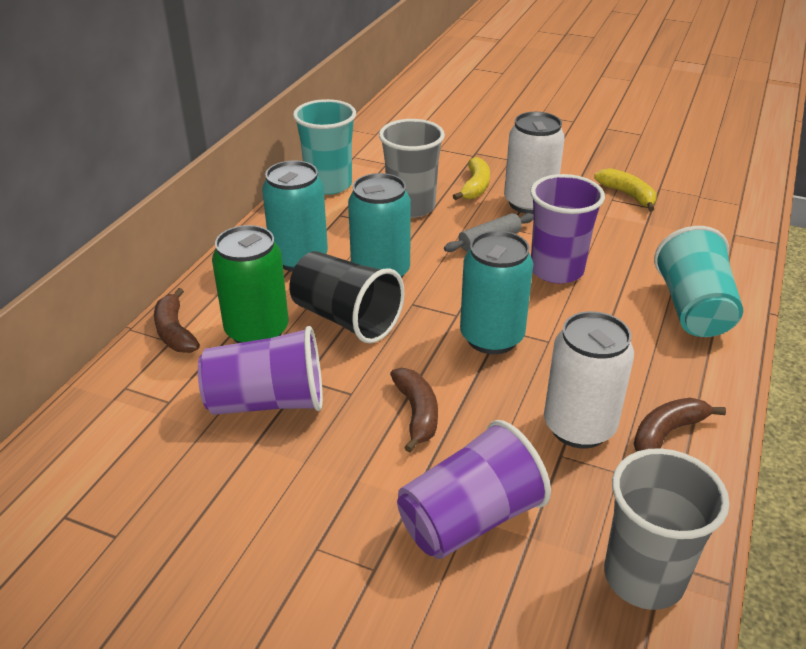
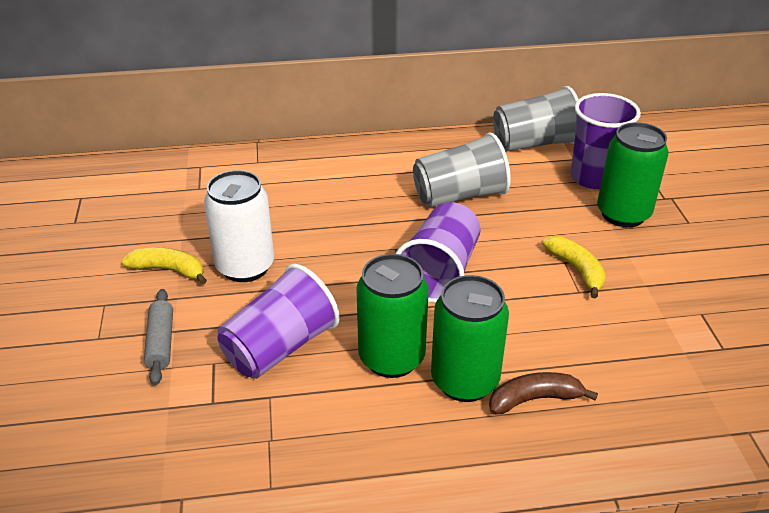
black cup: 1 -> 0
brown banana: 3 -> 1
green can: 1 -> 3
turquoise can: 3 -> 0
turquoise cup: 2 -> 0
white can: 2 -> 1

